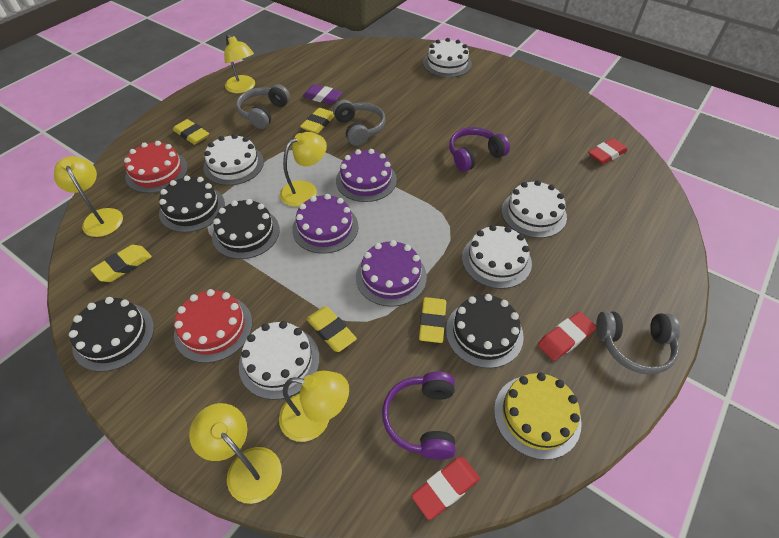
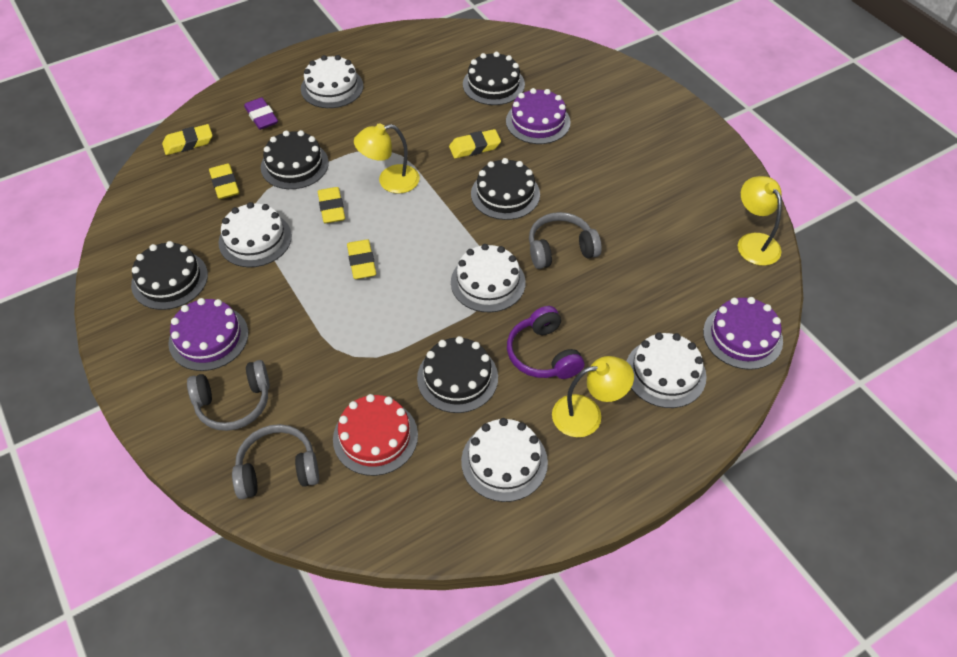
black cake: 4 -> 5
purple headphones: 2 -> 1
red cake: 2 -> 1
red eraser: 3 -> 0
yellow cake: 1 -> 0
yellow lamp: 5 -> 3

